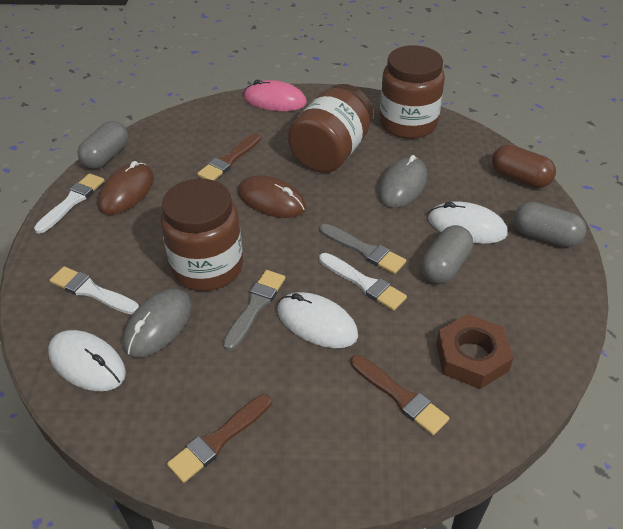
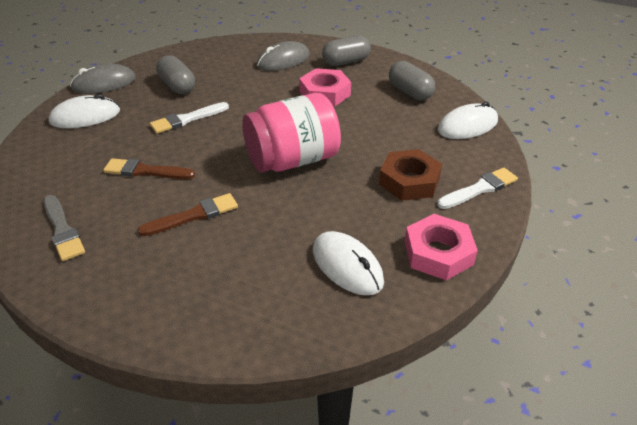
brown brush: 3 -> 2
brown capsule: 1 -> 0
brown jar: 3 -> 0
brown mouse: 2 -> 0
grey brush: 2 -> 1
pink jar: 0 -> 1
pink mouse: 1 -> 0
pink nut: 0 -> 2
white brush: 3 -> 2

